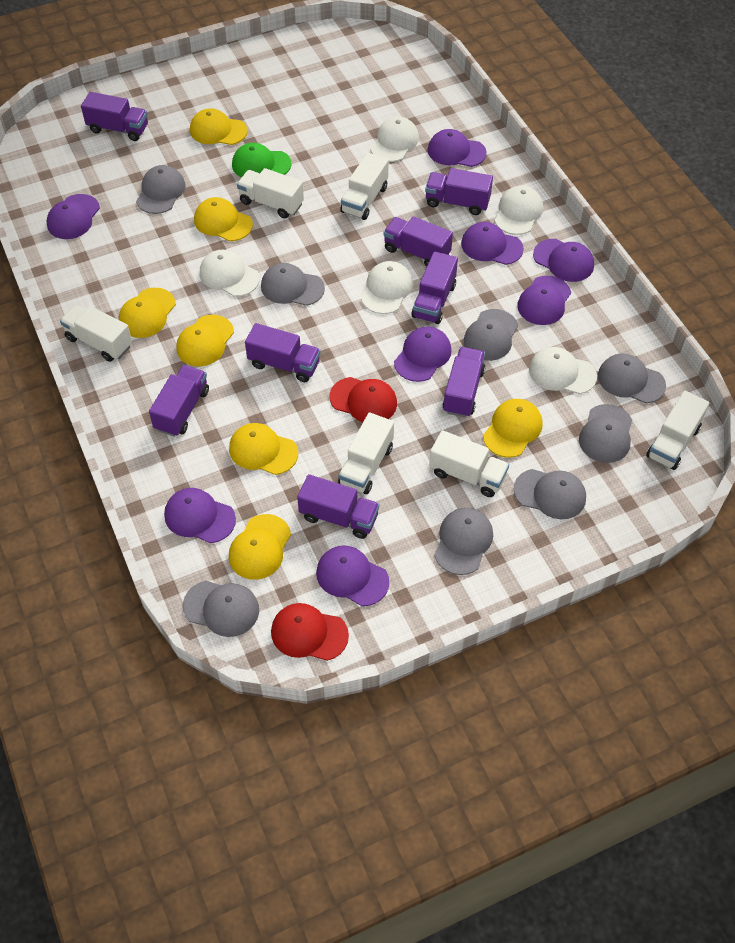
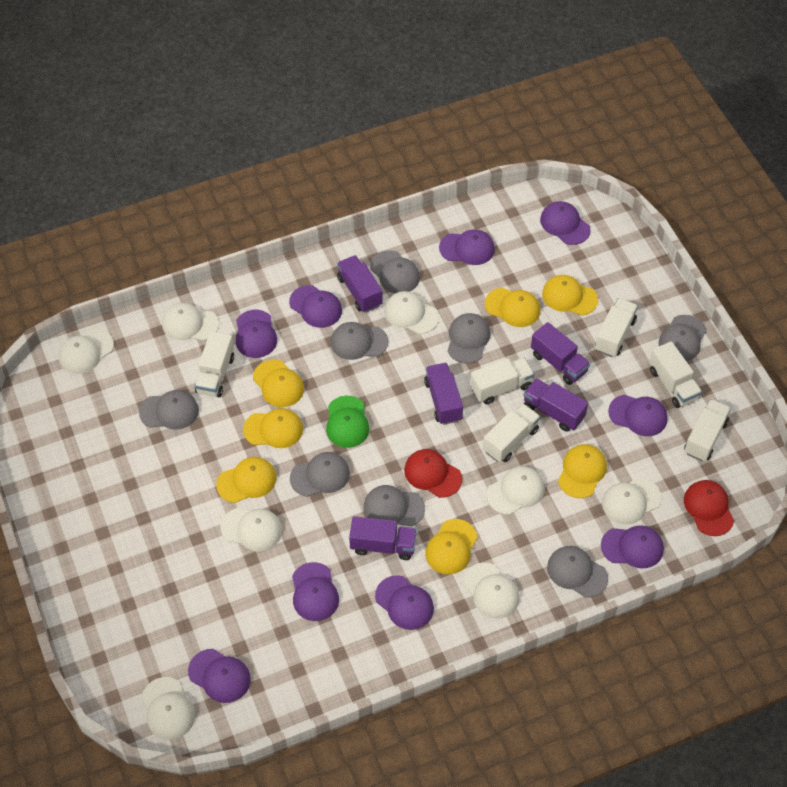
purple cap: 8 -> 9
purple truck: 8 -> 5
white cap: 5 -> 8

